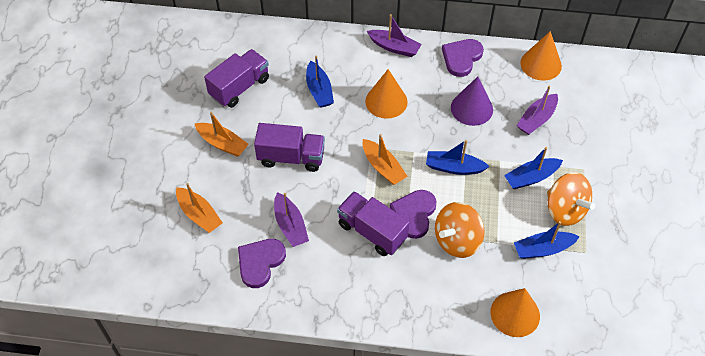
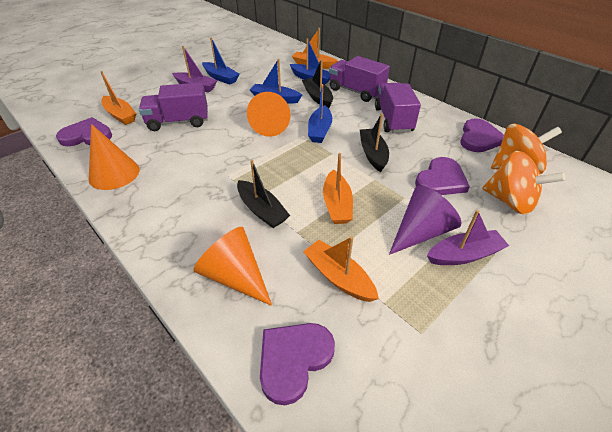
black boat: 0 -> 3
orange boat: 3 -> 4
purple boat: 3 -> 2
purple heart: 3 -> 4

